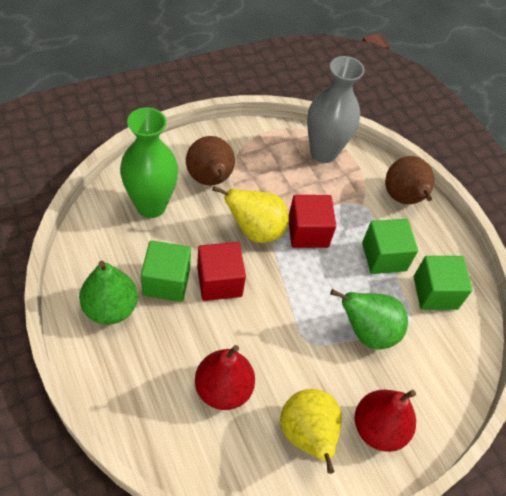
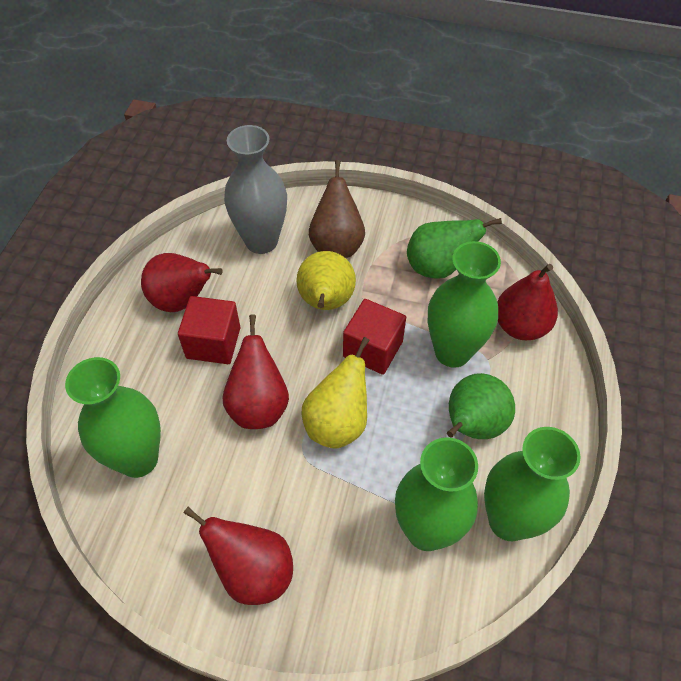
brown pear: 2 -> 1
green cube: 3 -> 0
green vase: 1 -> 4
red pear: 2 -> 4

